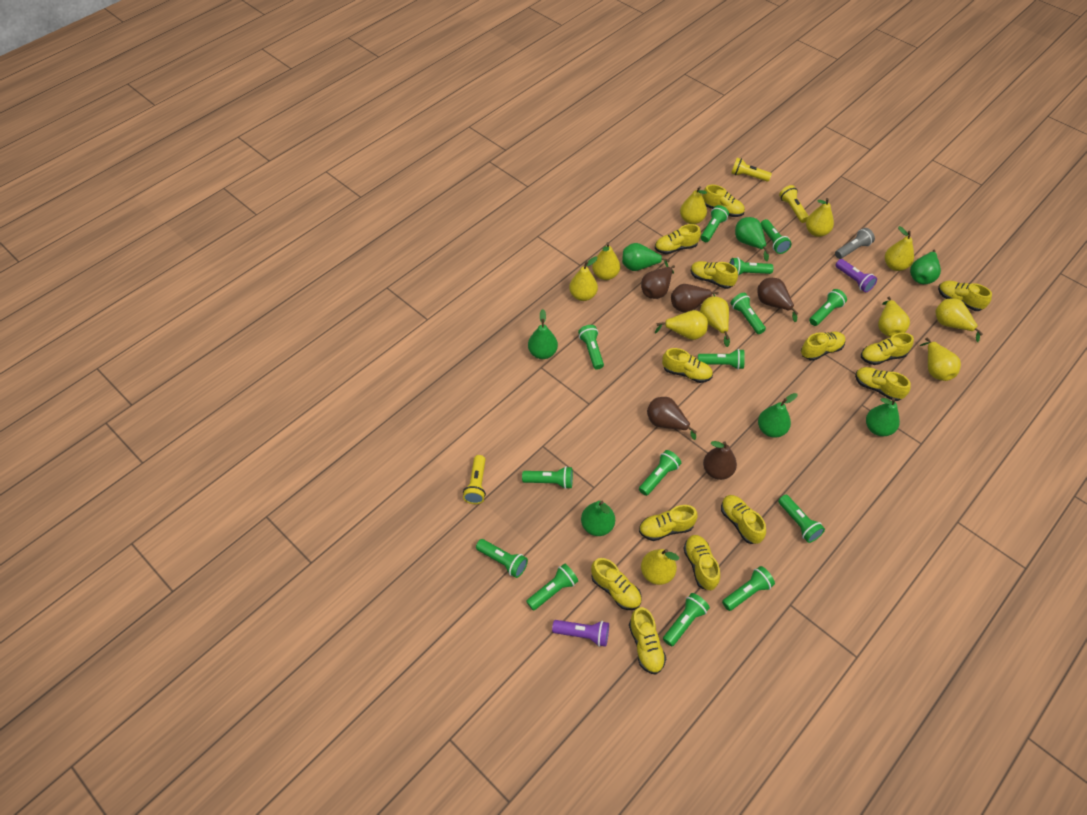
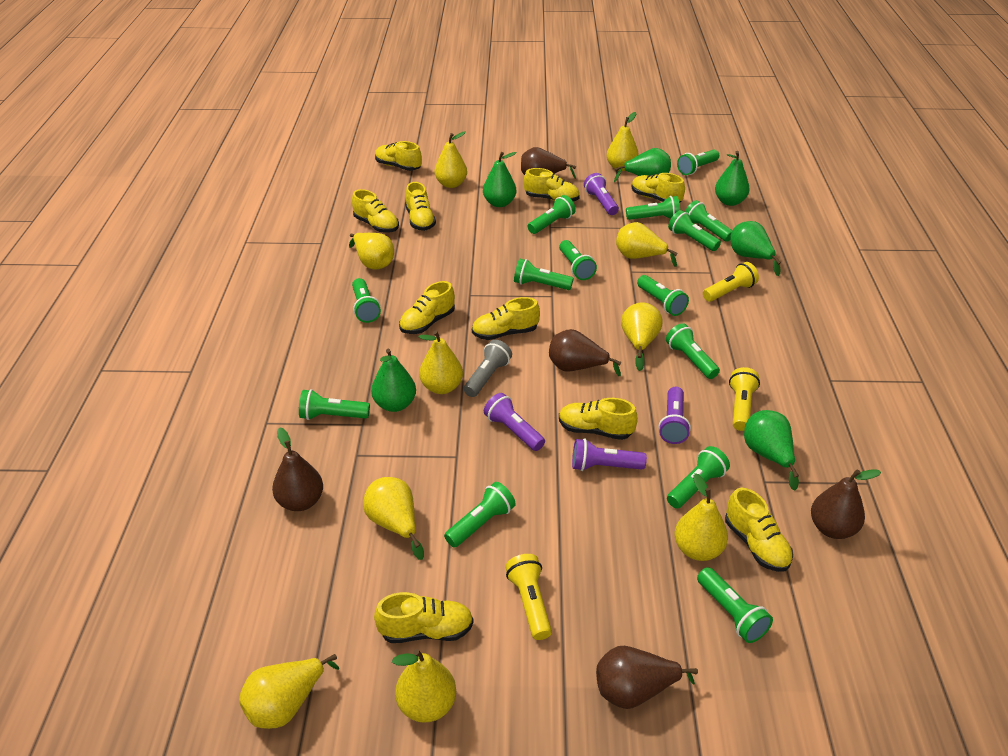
green pear: 7 -> 6
purple flashlight: 2 -> 4
yellow pear: 11 -> 10
yellow shoe: 13 -> 10

